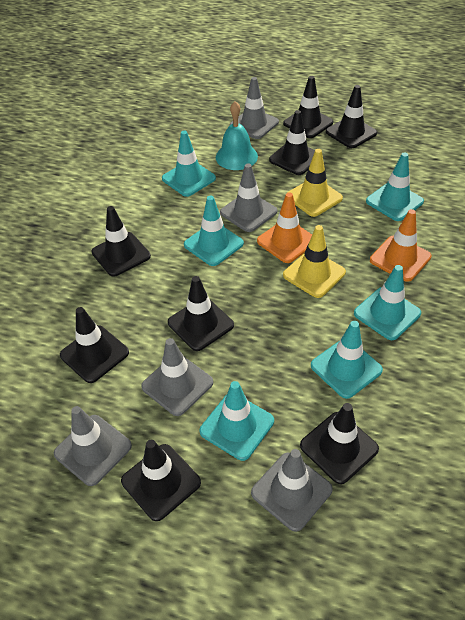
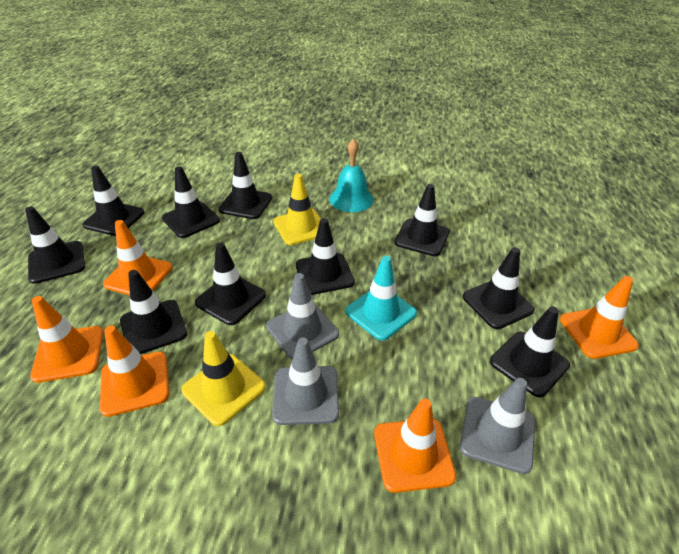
black traffic cone: 8 -> 10
grey traffic cone: 5 -> 3
orange traffic cone: 2 -> 5
turquoise traffic cone: 6 -> 1

